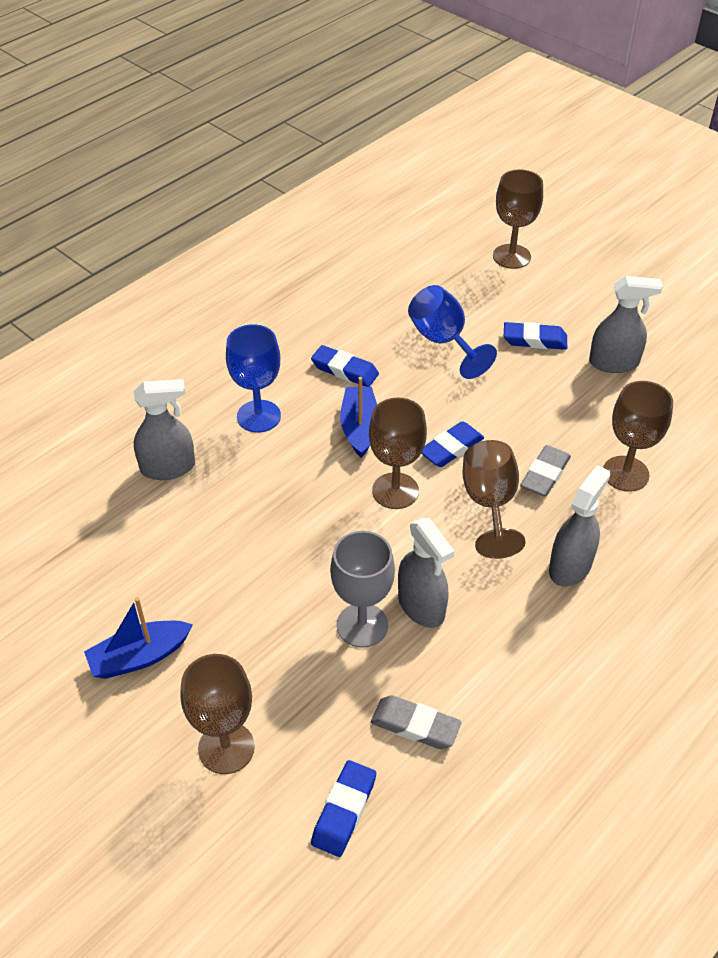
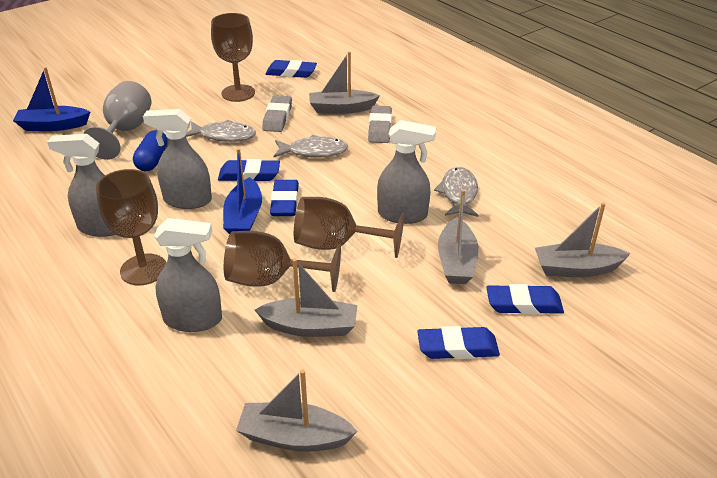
blue capsule: 0 -> 1
blue eraser: 4 -> 5
blue goblet: 2 -> 0
brown goblet: 5 -> 4
grey boat: 0 -> 5
grey fish: 0 -> 3

